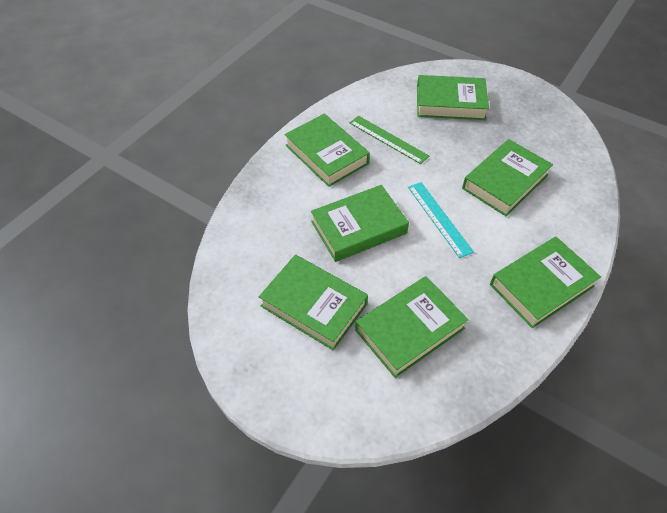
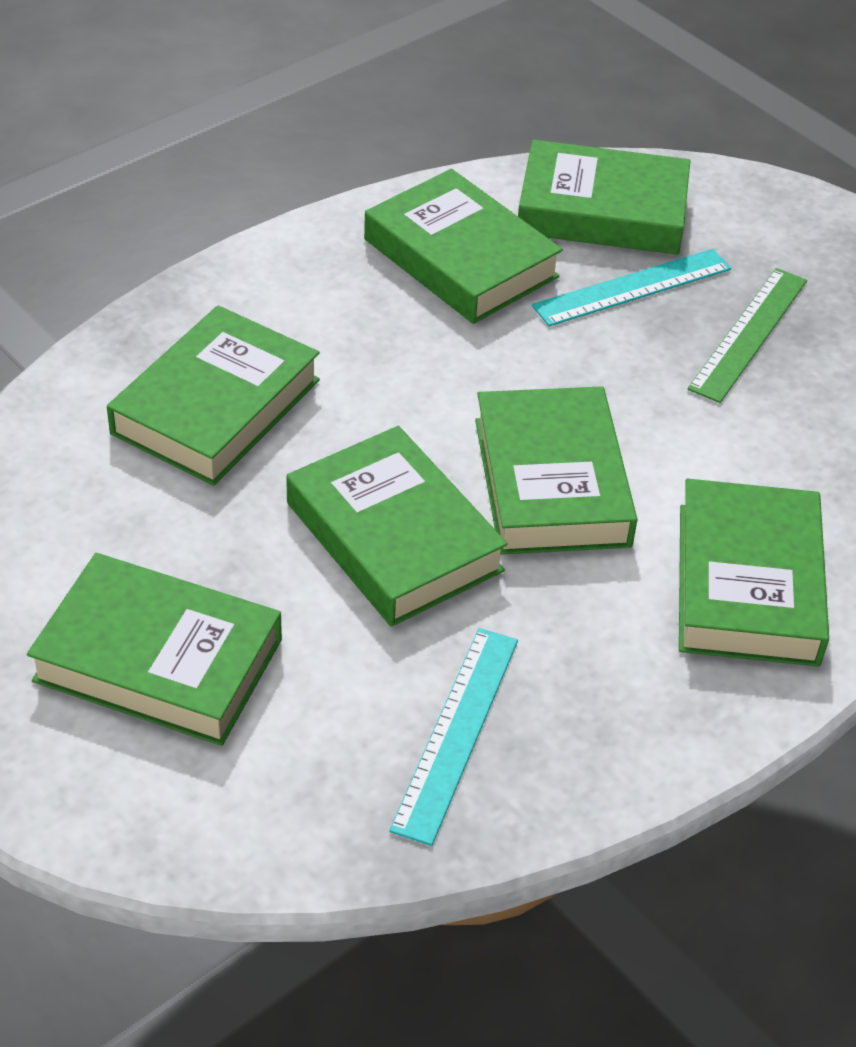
turquoise ruler: 1 -> 2

